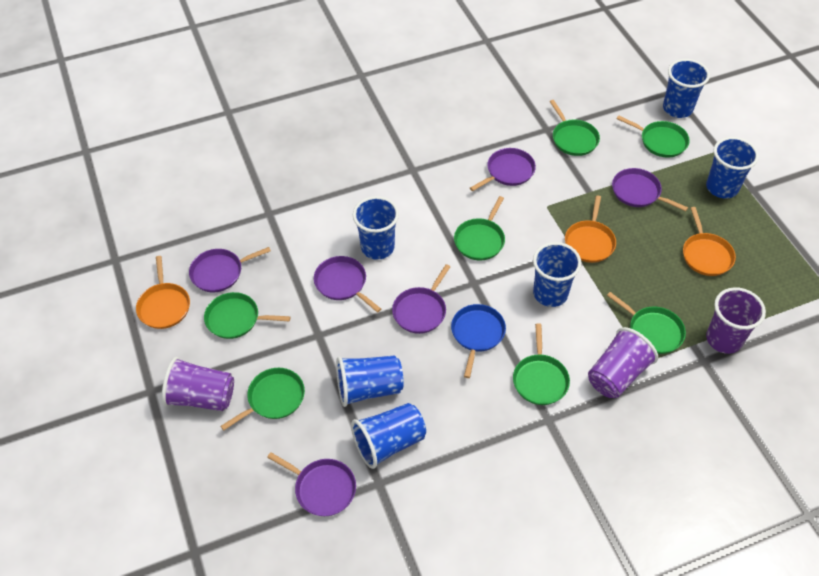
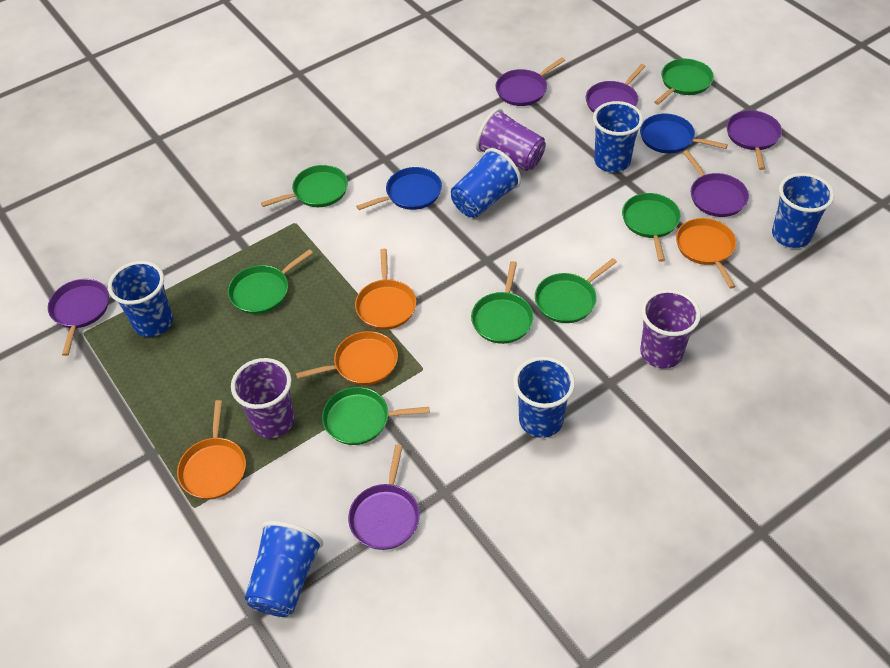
blue pan: 1 -> 2
orange pan: 3 -> 4

